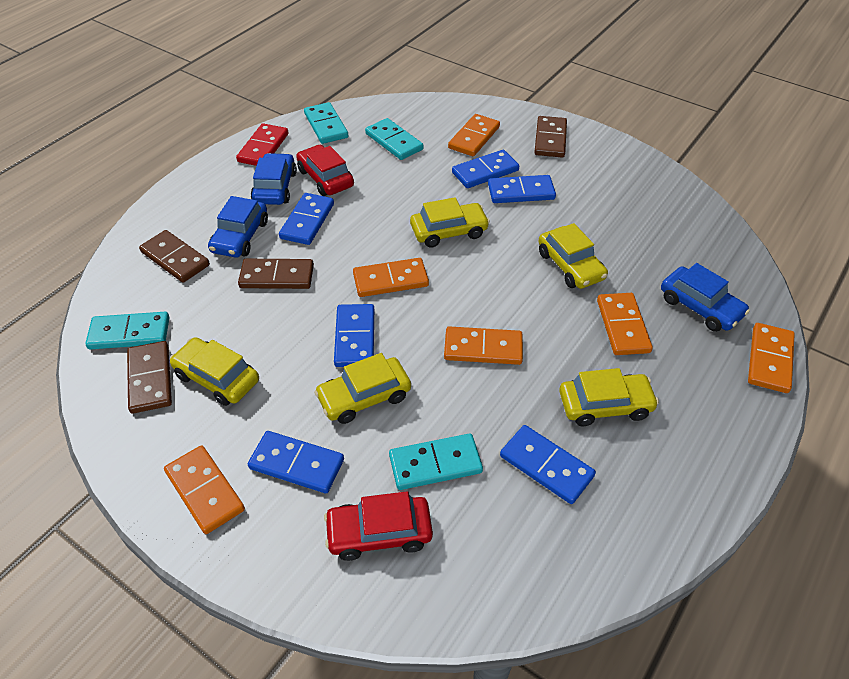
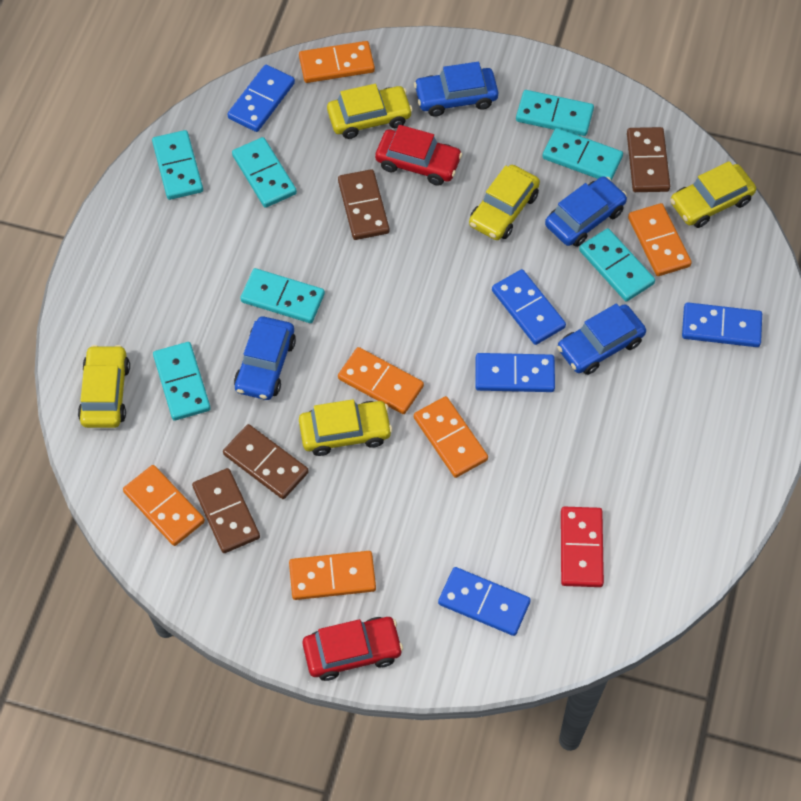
blue car: 3 -> 4
blue domino: 6 -> 5
turquoise domino: 4 -> 7

